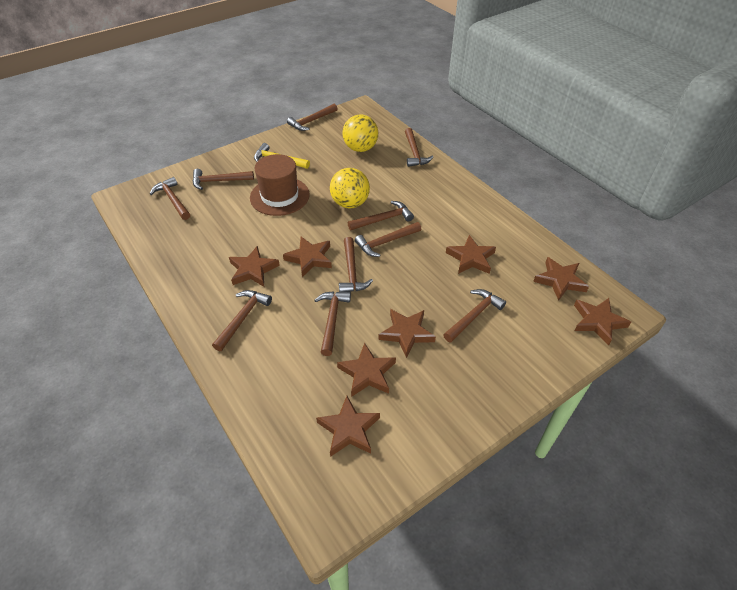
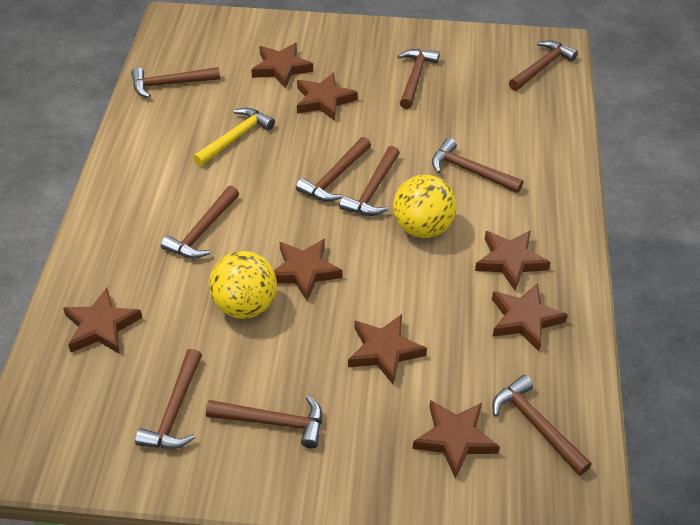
brown hat: 1 -> 0

